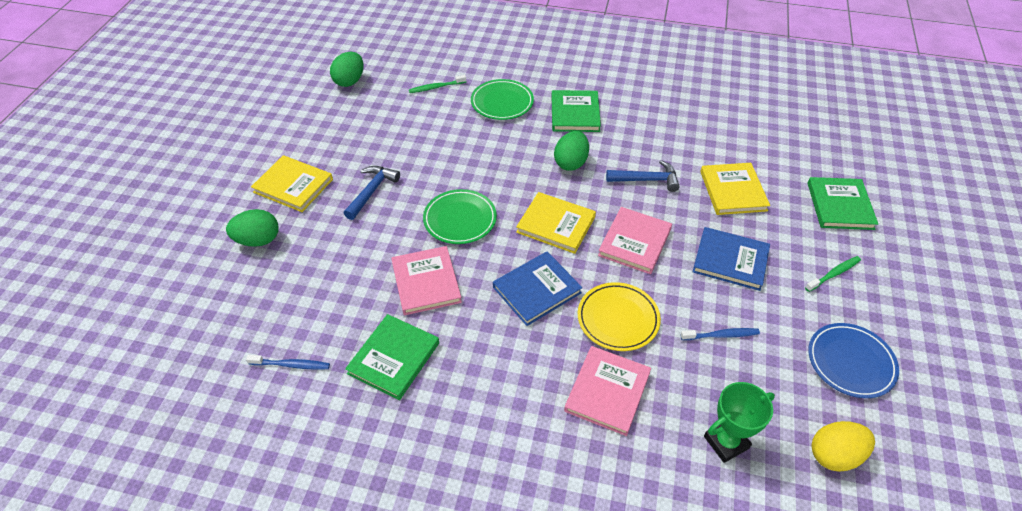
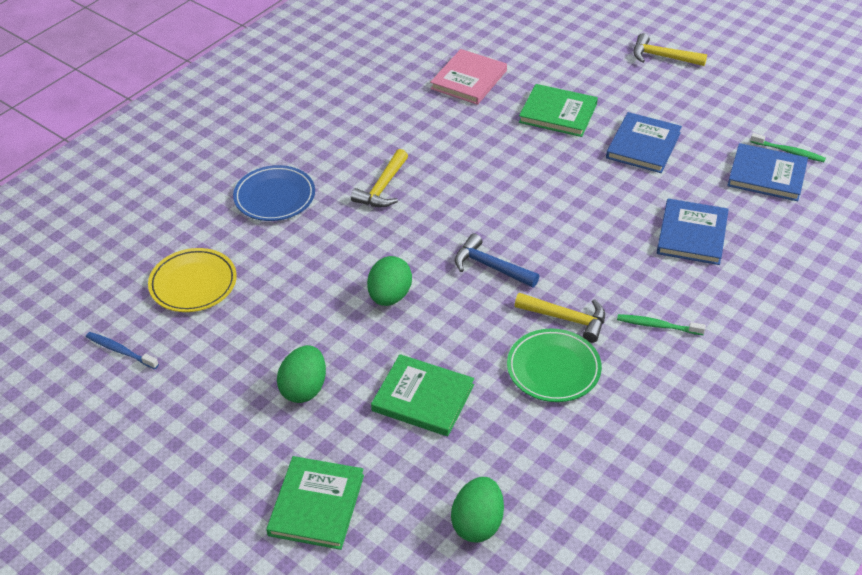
blue book: 2 -> 3
blue hammer: 2 -> 1
blue toothbrush: 2 -> 1
green plate: 2 -> 1
green trophy: 1 -> 0
pink book: 3 -> 1
yellow book: 3 -> 0
yellow egg: 1 -> 0
yellow hammer: 0 -> 3

